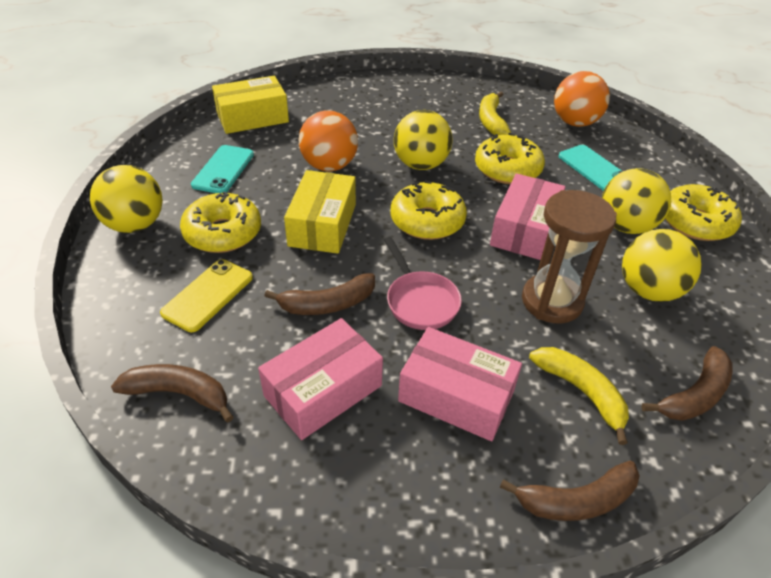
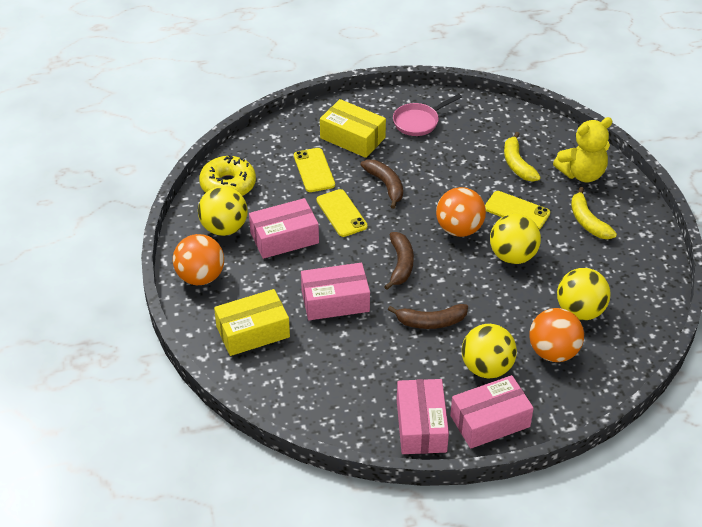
brown banana: 4 -> 3
brown hourglass: 1 -> 0
orange ball: 2 -> 3
pink box: 3 -> 4
turquoise phone: 2 -> 0
yellow donut: 4 -> 1
yellow phone: 1 -> 3
yellow teddy bear: 0 -> 1

